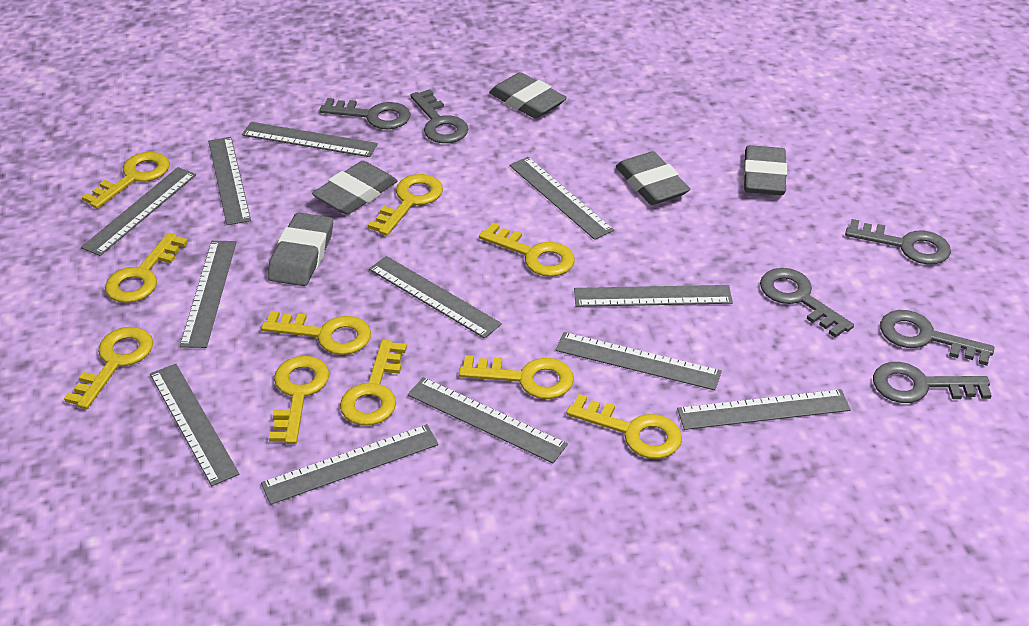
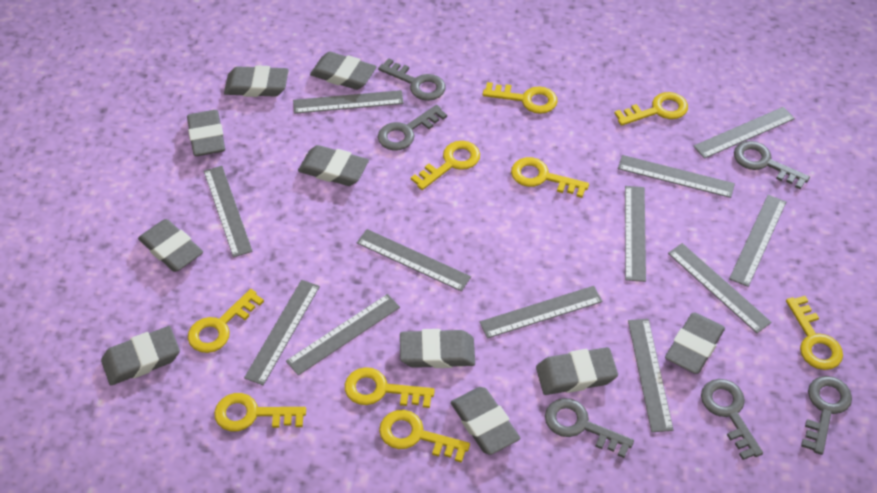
grey eraser: 5 -> 10
yellow key: 10 -> 9

